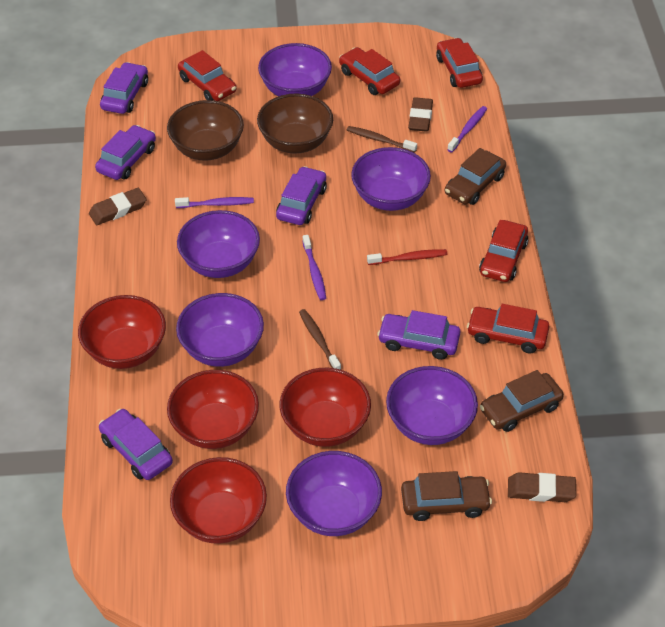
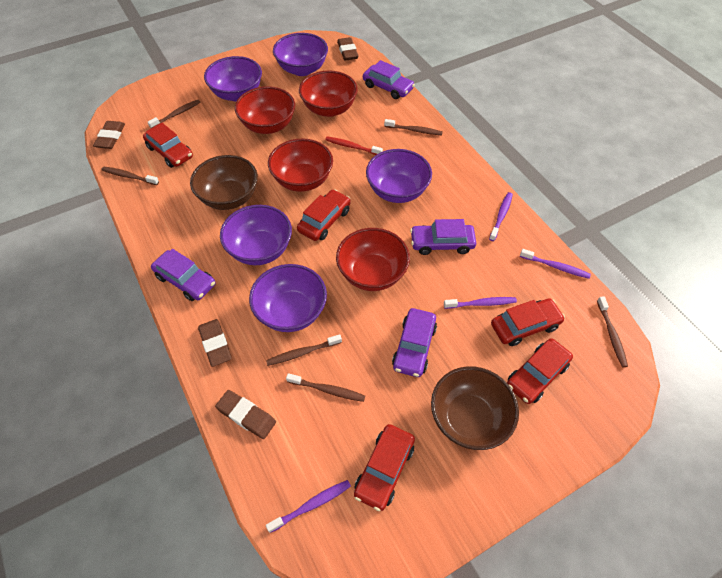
brown car: 3 -> 0
brown eraser: 3 -> 4
brown toothbrush: 2 -> 6
purple bowl: 6 -> 5
purple car: 5 -> 4
purple toothbrush: 3 -> 4

